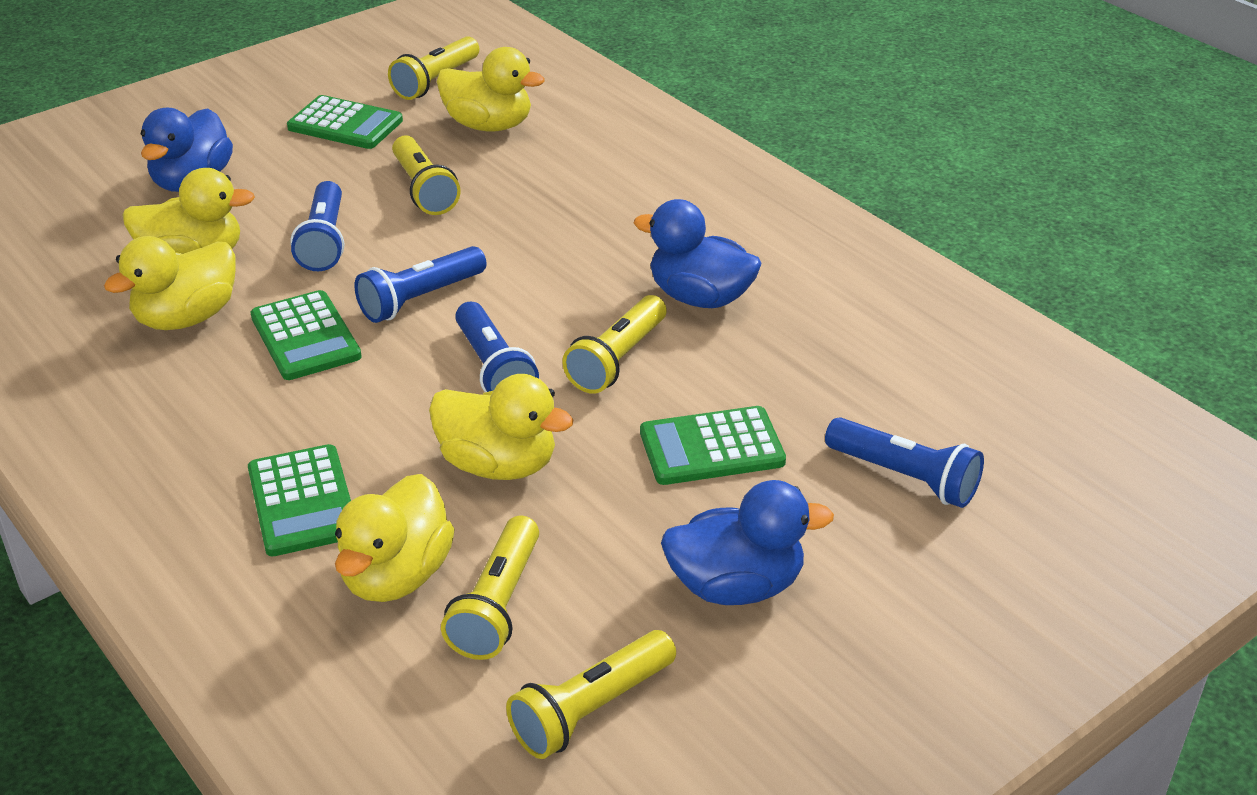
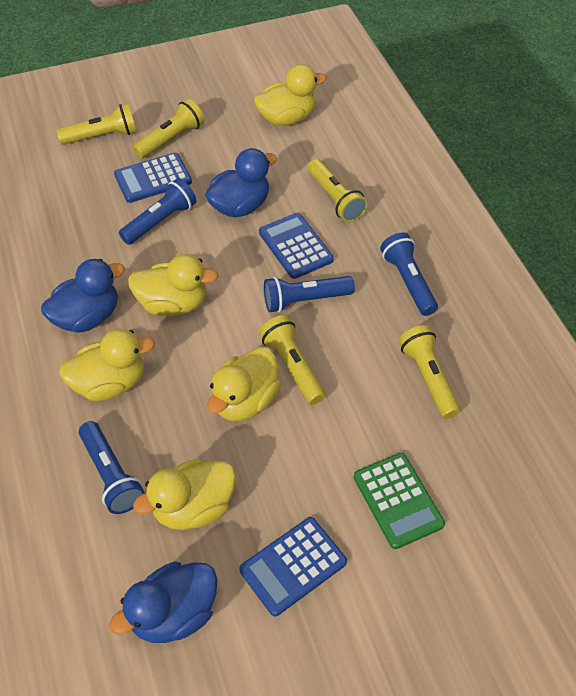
blue calculator: 0 -> 3
green calculator: 4 -> 1

